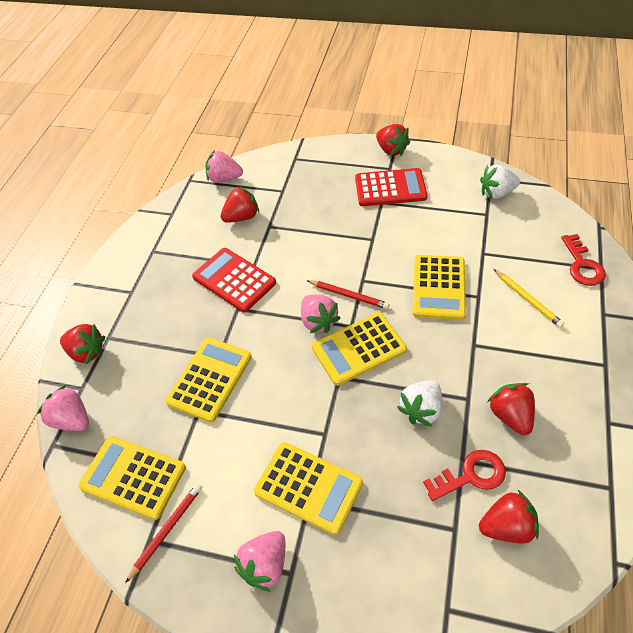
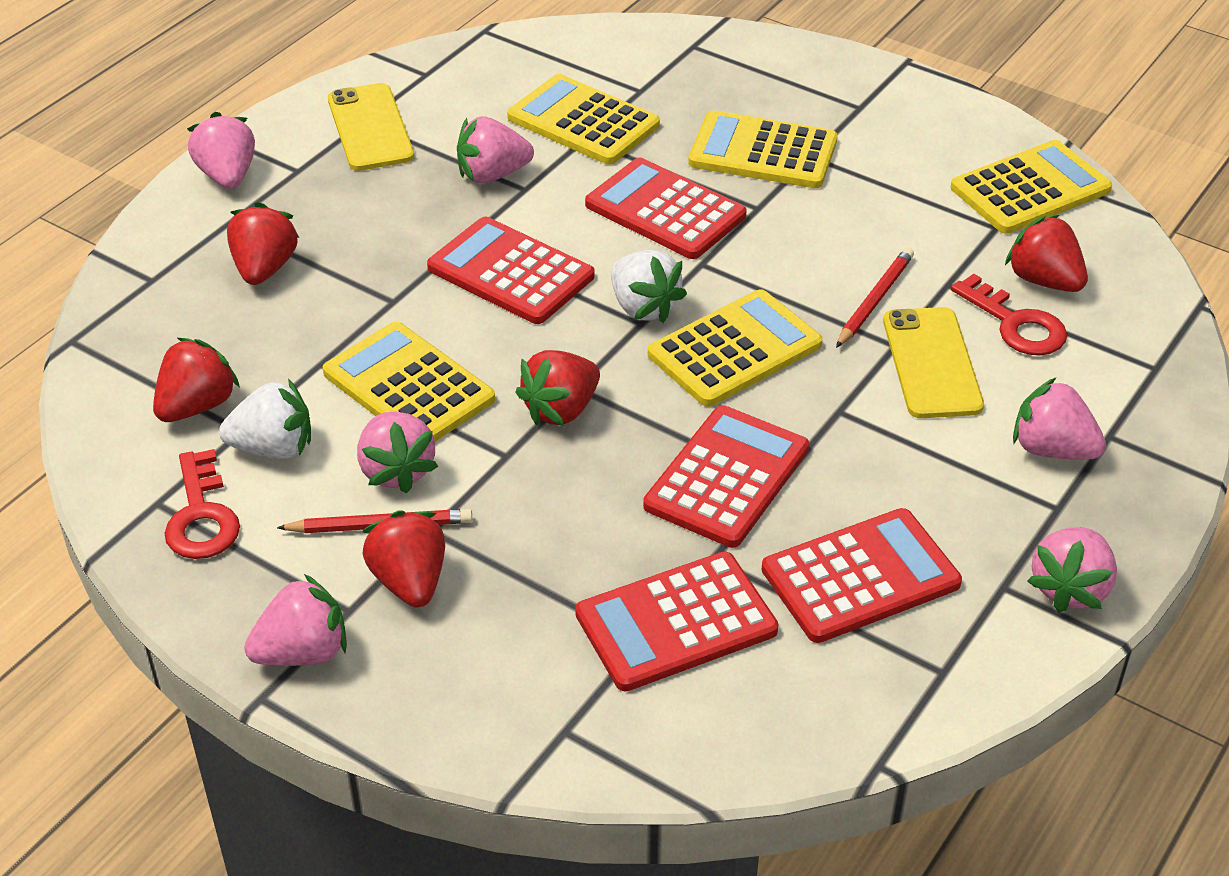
pink strawberry: 4 -> 6
red calculator: 2 -> 5
yellow pencil: 1 -> 0
yellow phone: 0 -> 2

